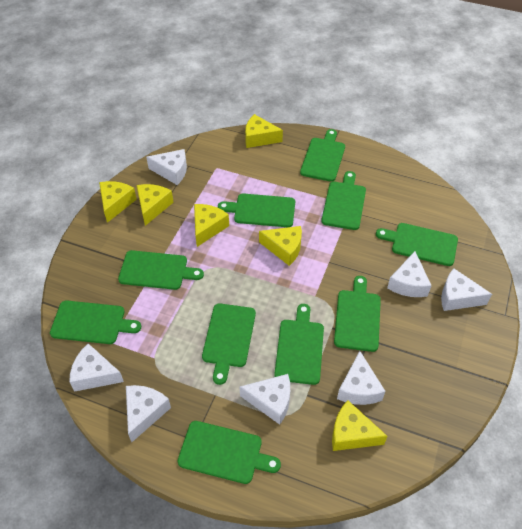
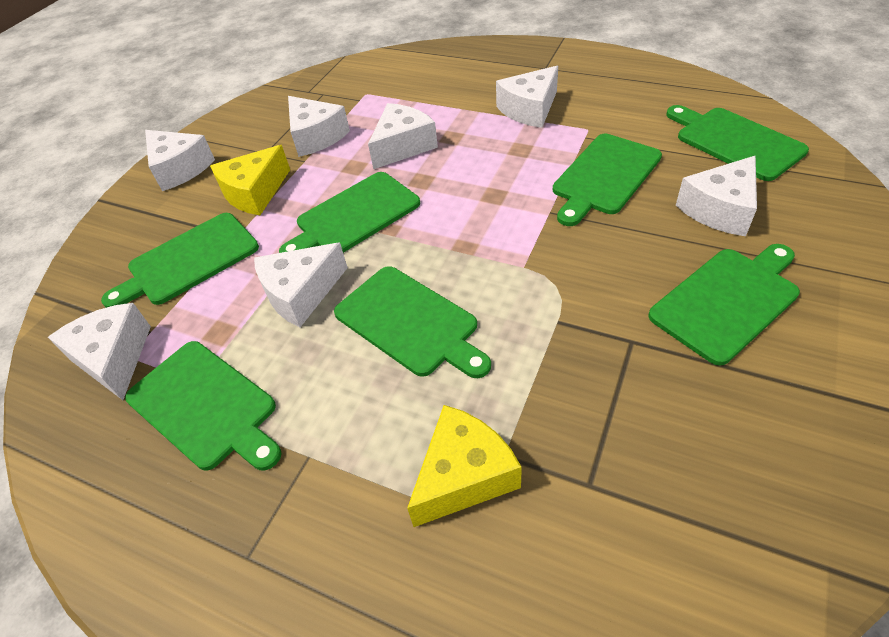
green cutting board: 10 -> 7
yellow cheese: 6 -> 2

